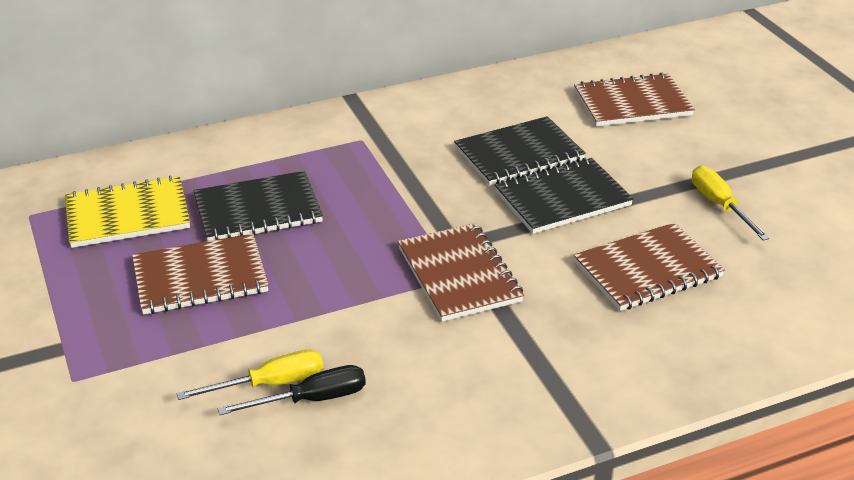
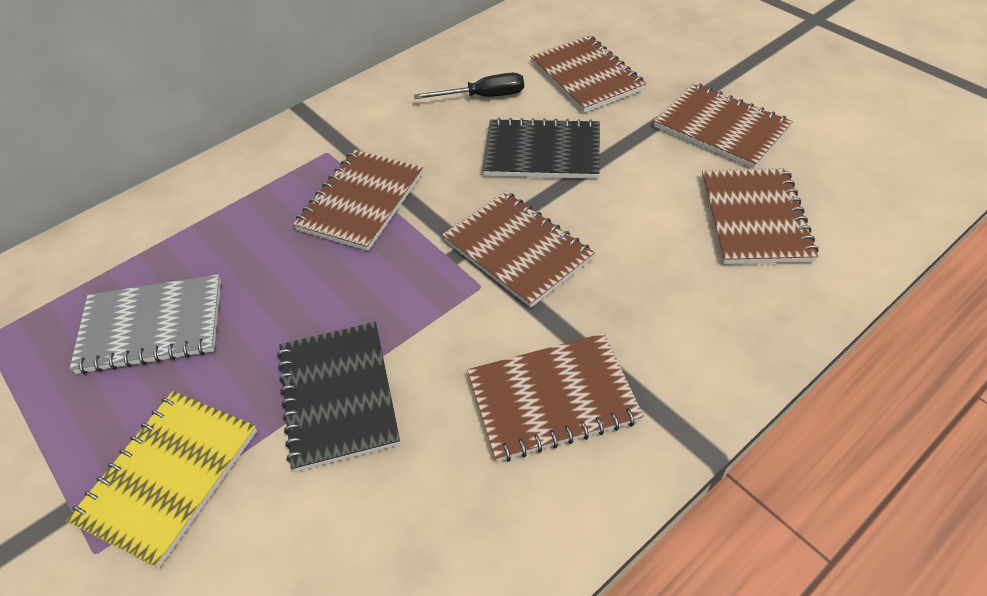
black notebook: 3 -> 2
brown notebook: 4 -> 6
grey notebook: 0 -> 1
yellow screwdriver: 2 -> 0

